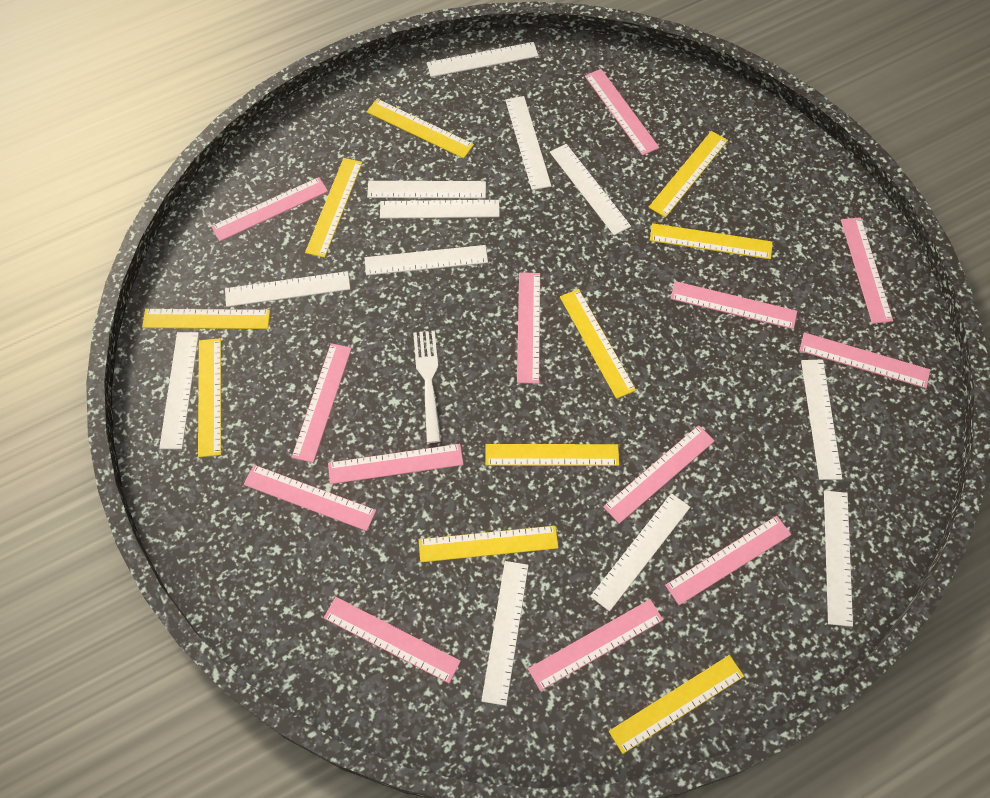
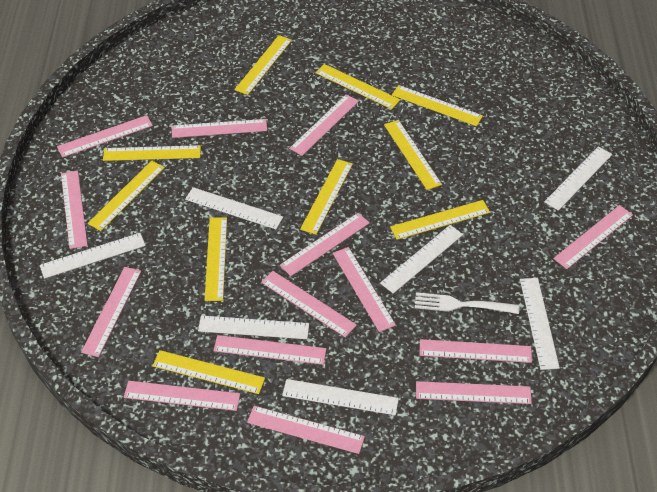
pink ruler: 13 -> 14
white ruler: 12 -> 7

